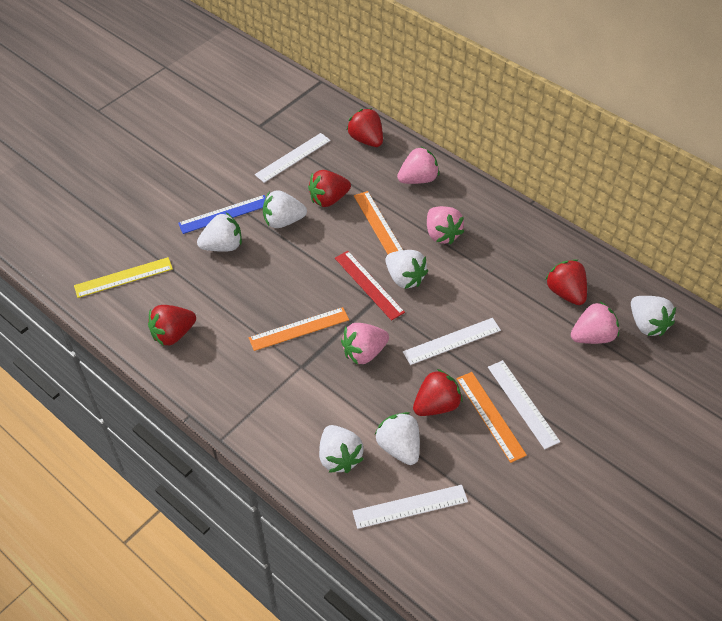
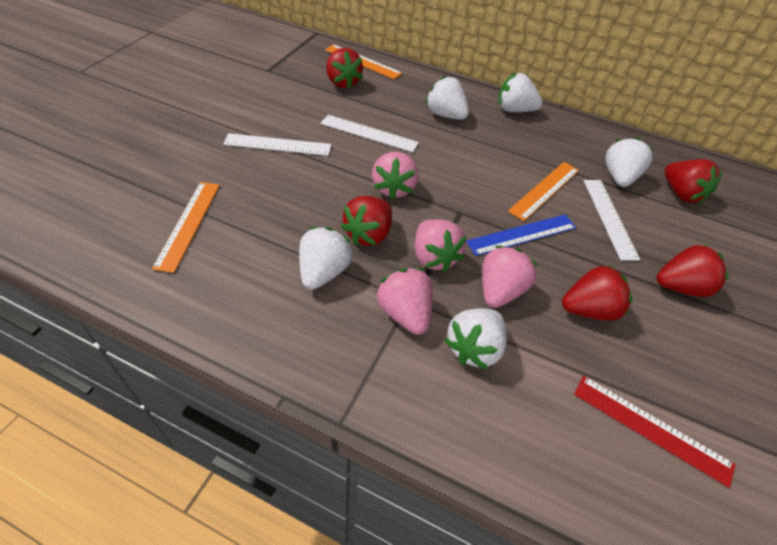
white ruler: 4 -> 3
white strawberry: 6 -> 5
yellow ruler: 1 -> 0

